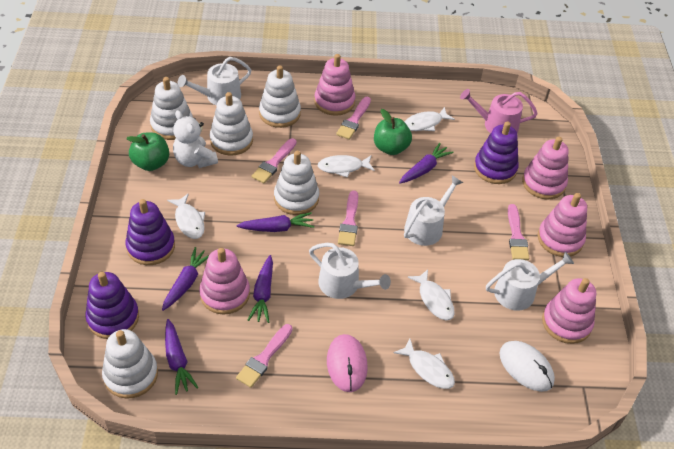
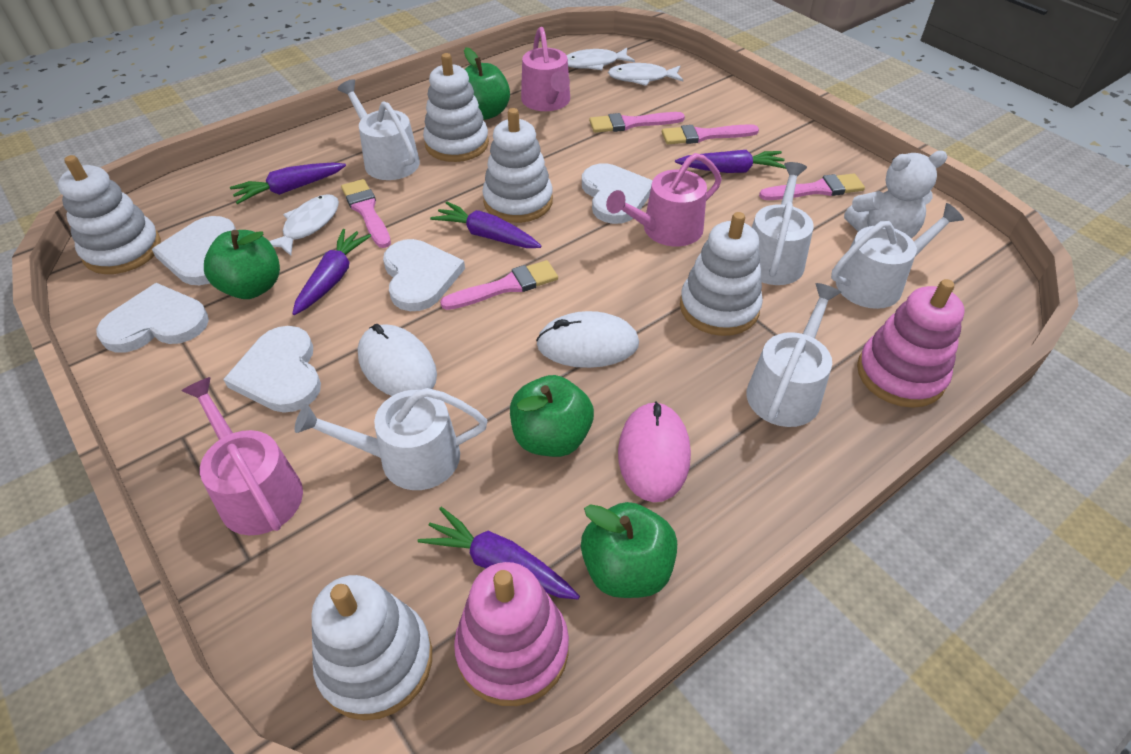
green apple: 2 -> 4
pink stacking toy: 5 -> 2
pink watering can: 1 -> 3
purple stacking toy: 3 -> 0
white fish: 5 -> 3
white heart: 0 -> 5
white mouse: 1 -> 2
white watering can: 4 -> 5

